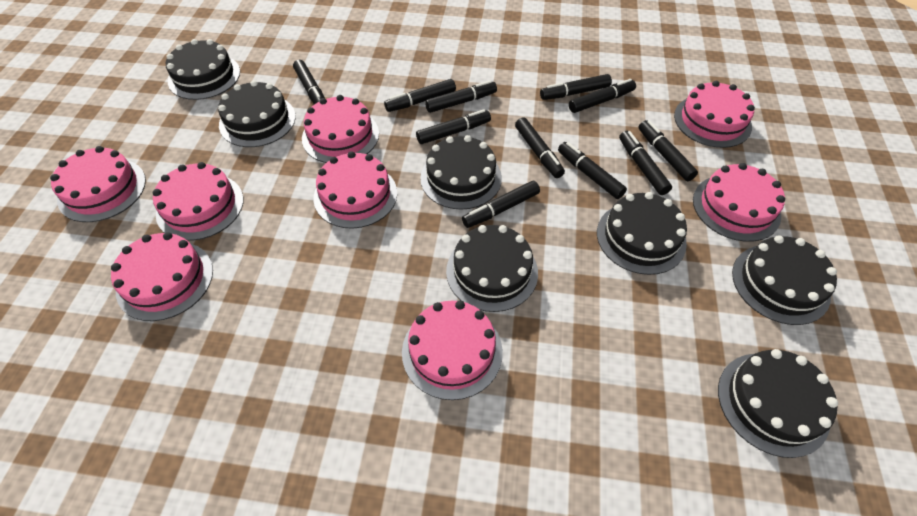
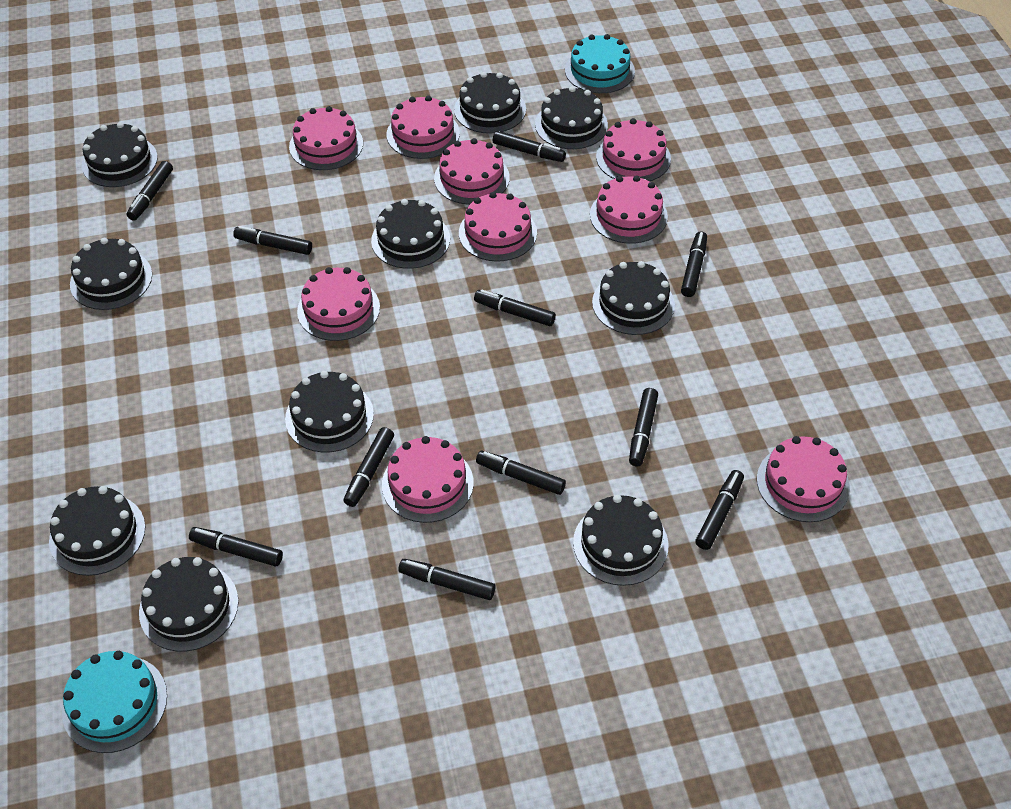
black cake: 7 -> 10
pink cake: 8 -> 9
turquoise cake: 0 -> 2

